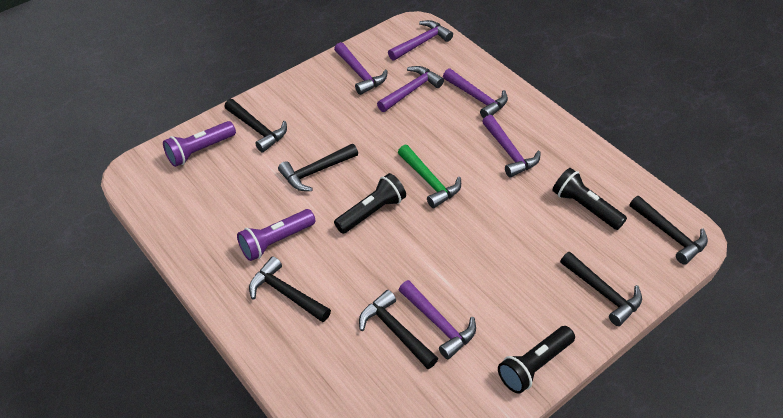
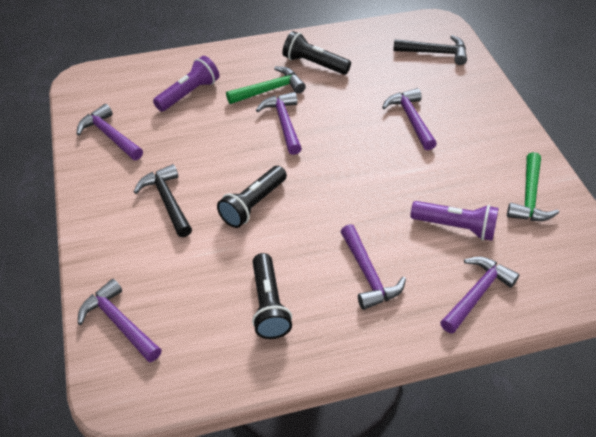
black hammer: 6 -> 2
green hammer: 1 -> 2

